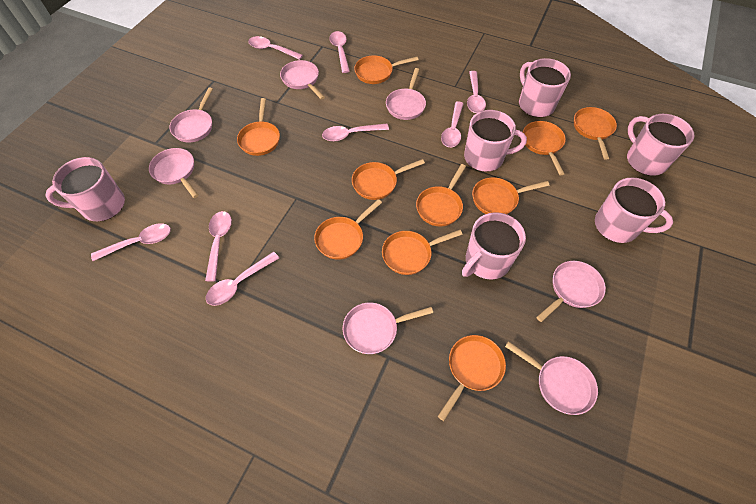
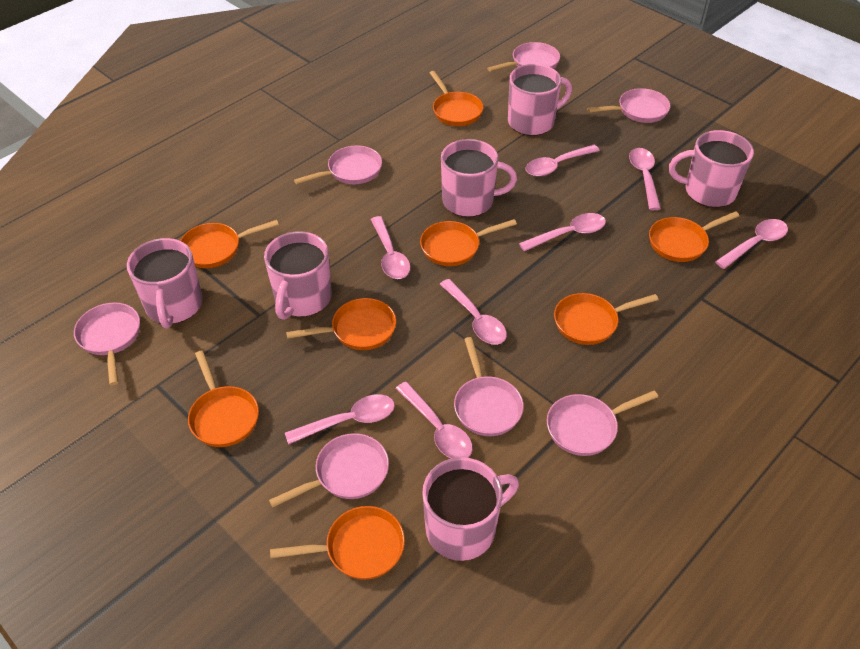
orange pan: 10 -> 8

